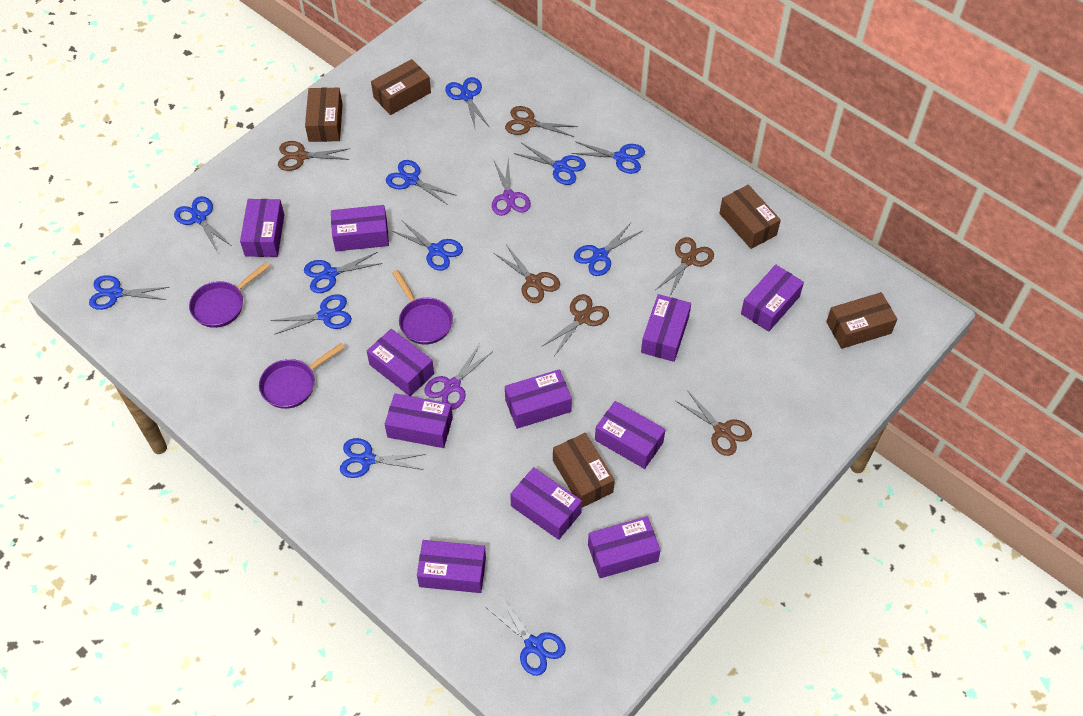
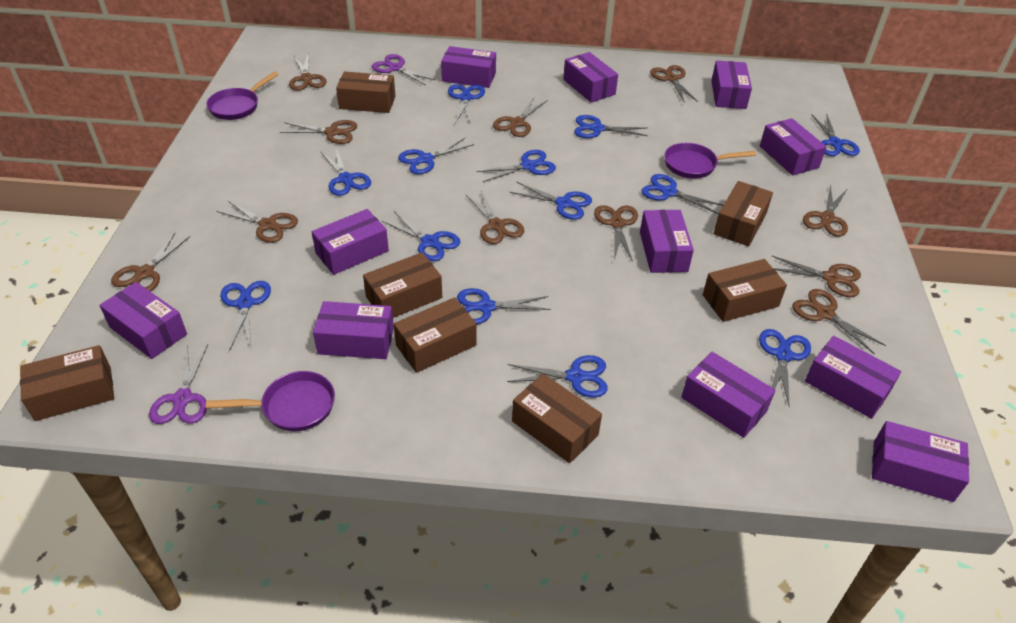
blue scissors: 12 -> 13
brown box: 5 -> 7
brown scissors: 6 -> 11

